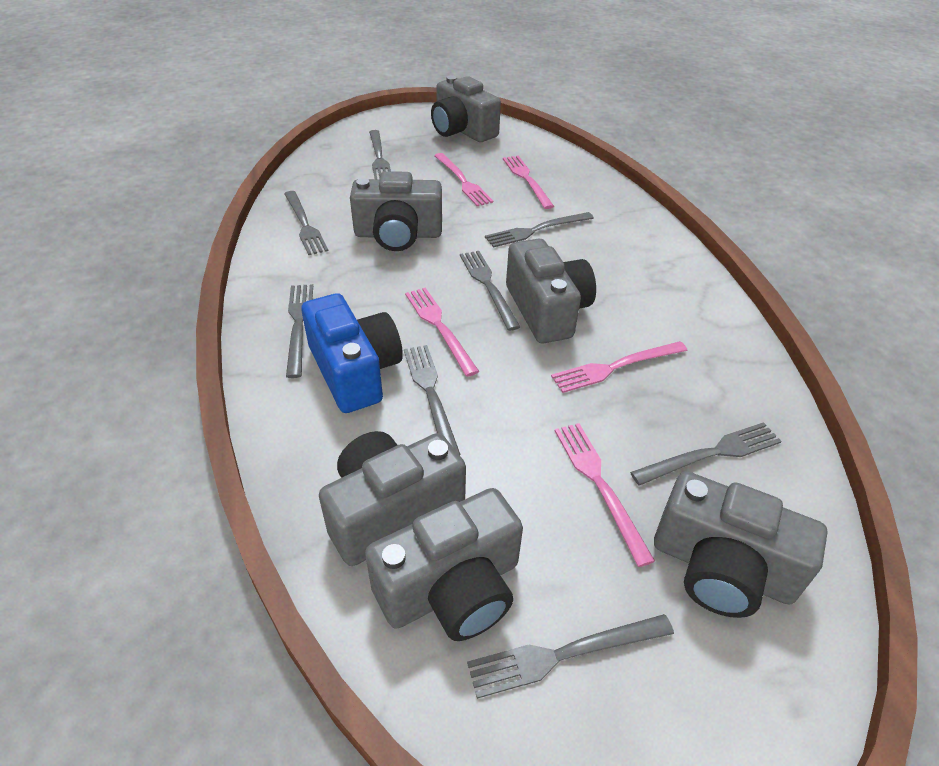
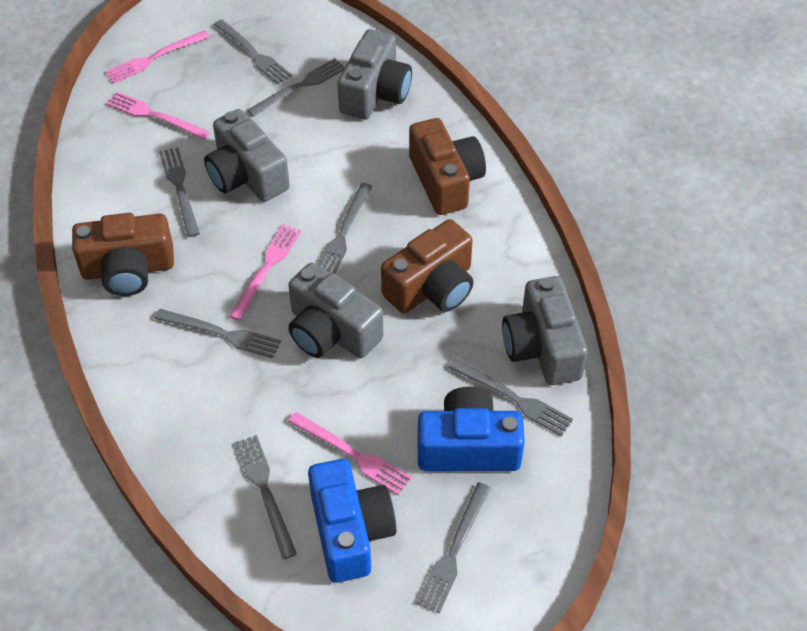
blue camera: 1 -> 2
brown camera: 0 -> 3
grey camera: 6 -> 4
pink fork: 5 -> 4

